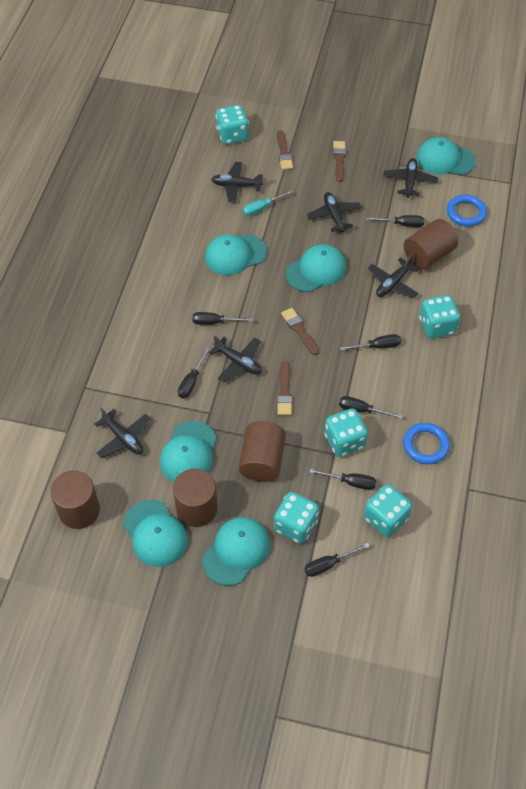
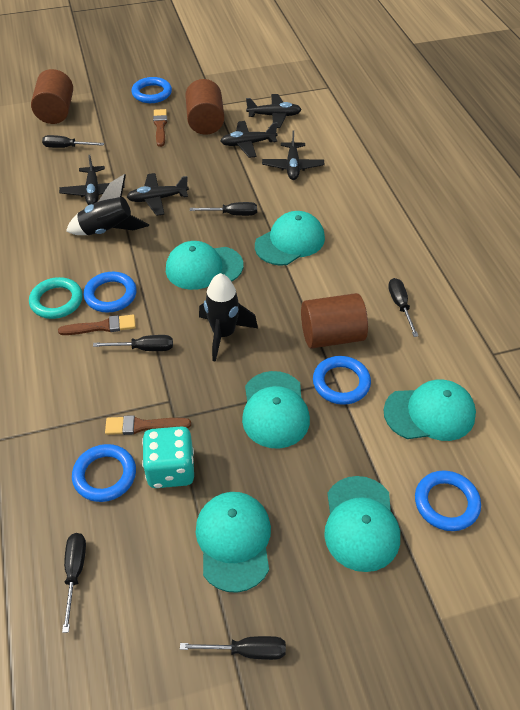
black plane: 6 -> 5
black rocket: 0 -> 2
black screwdriver: 7 -> 6
blue ring: 2 -> 5
brown brush: 4 -> 3
brown cylinder: 4 -> 3
turquoise dice: 5 -> 1
turquoise ring: 0 -> 1
turquoise screwdriver: 1 -> 0

